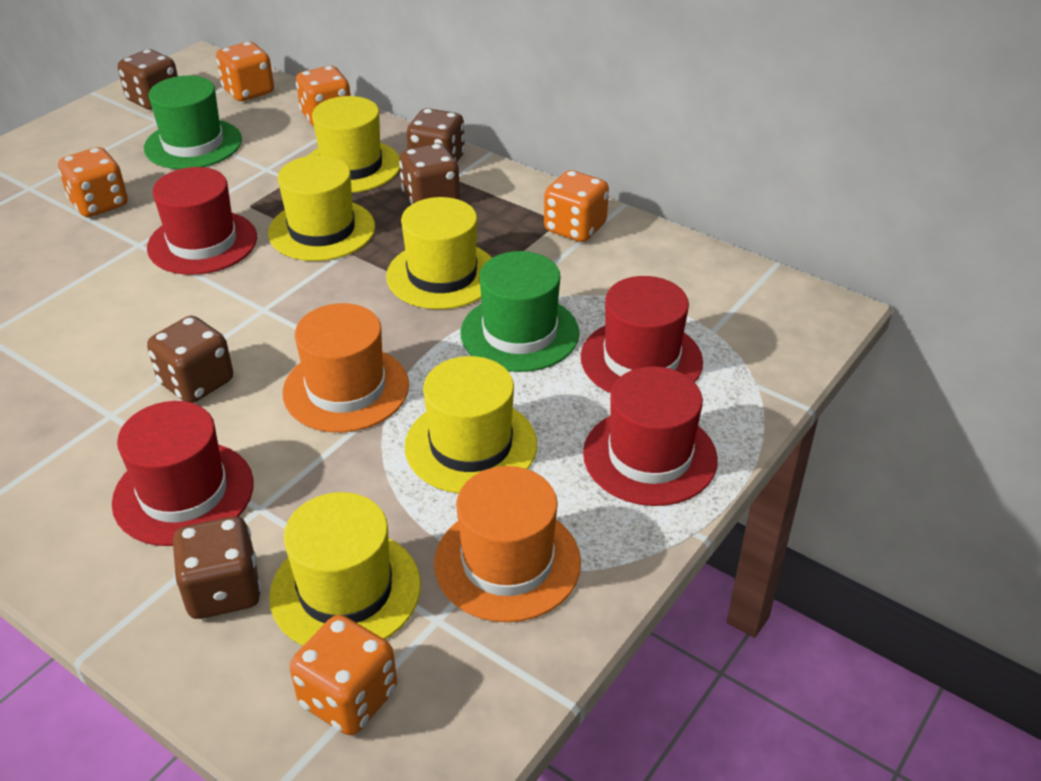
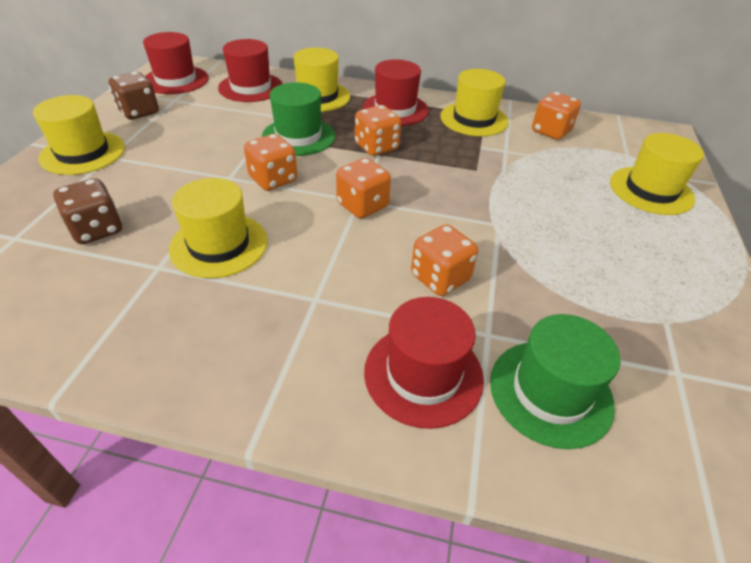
brown dice: 5 -> 2
orange hat: 2 -> 0

